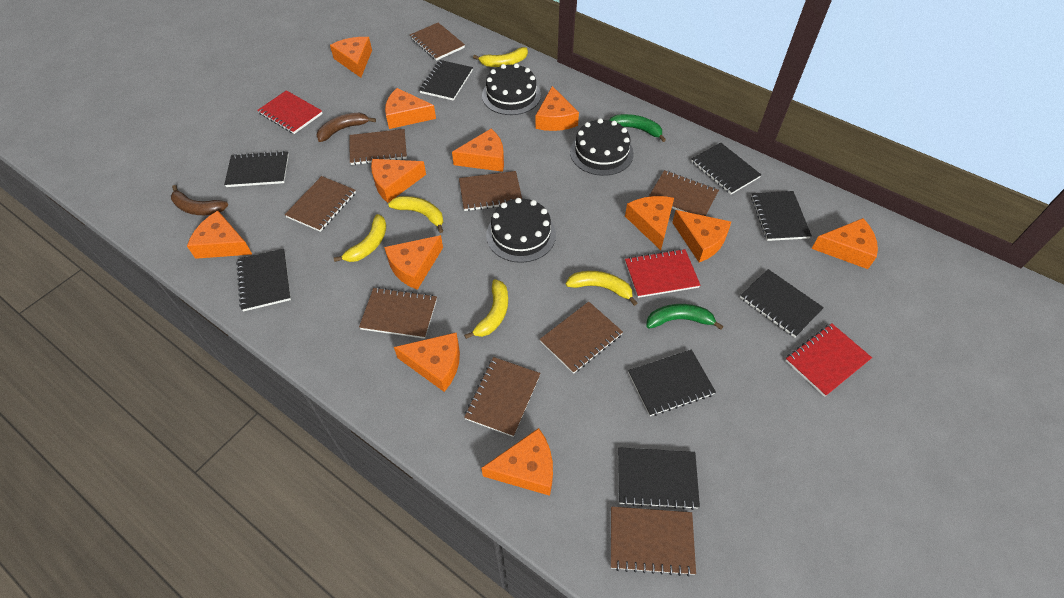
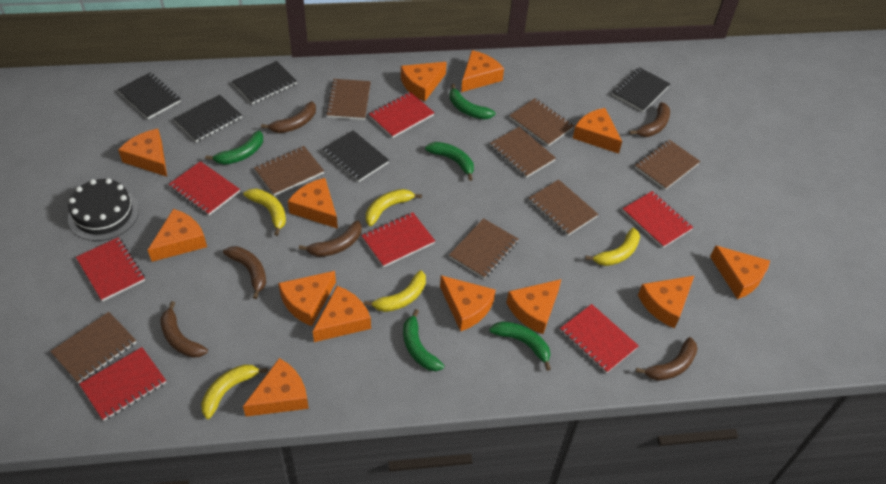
black cake: 3 -> 1
black notebook: 8 -> 5
brown banana: 2 -> 6
brown notebook: 9 -> 8
green banana: 2 -> 5
orange cheese: 12 -> 13
red notebook: 3 -> 7

